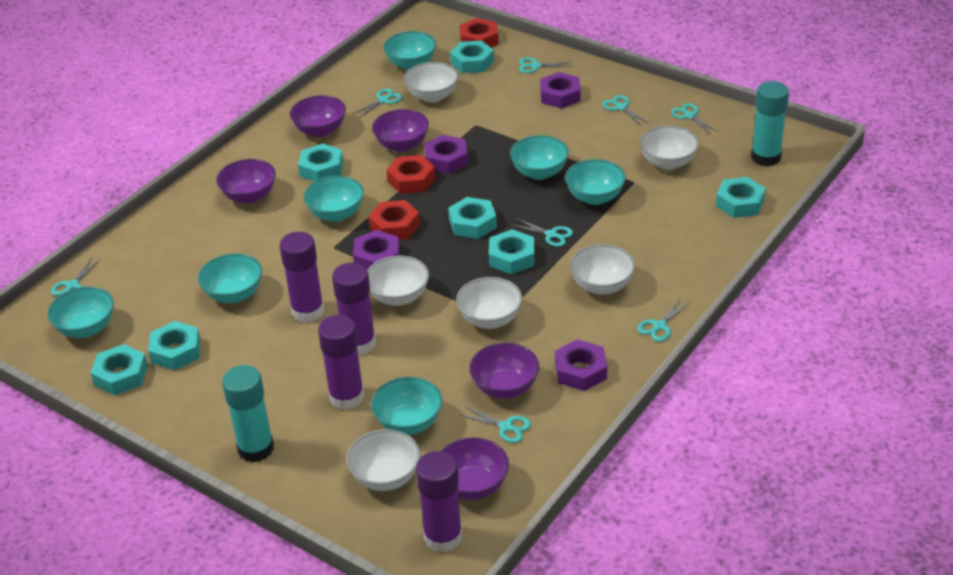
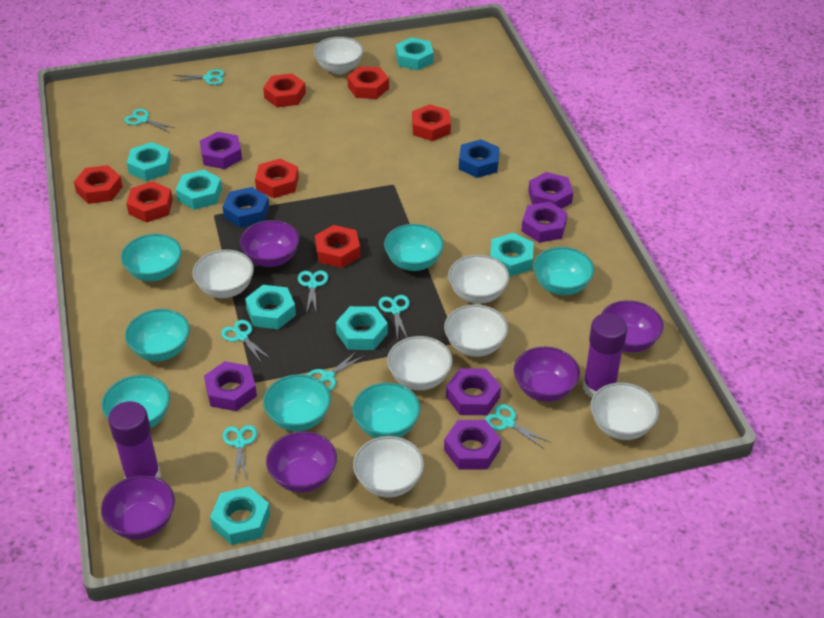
blue nut: 0 -> 2
purple glue stick: 4 -> 2
purple nut: 4 -> 6
red nut: 3 -> 7
turquoise glue stick: 2 -> 0
white bowl: 6 -> 7

